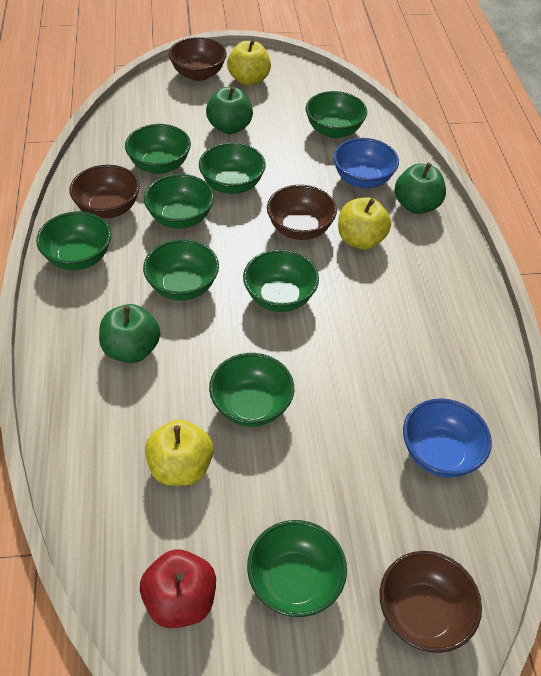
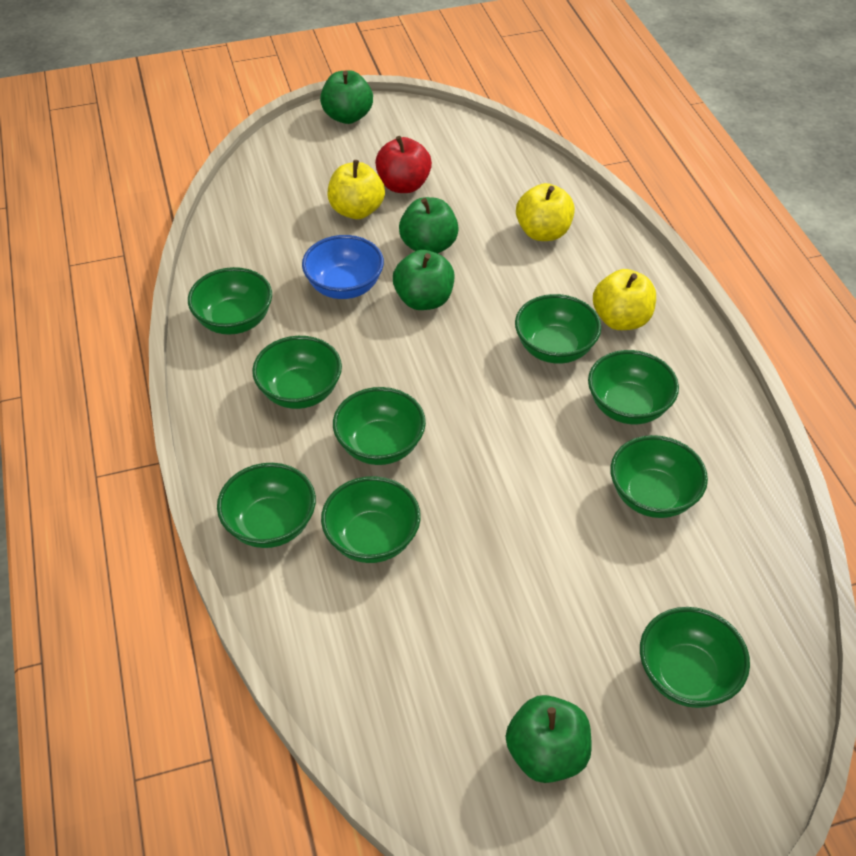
blue bowl: 2 -> 1
brown bowl: 4 -> 0
green apple: 3 -> 4

